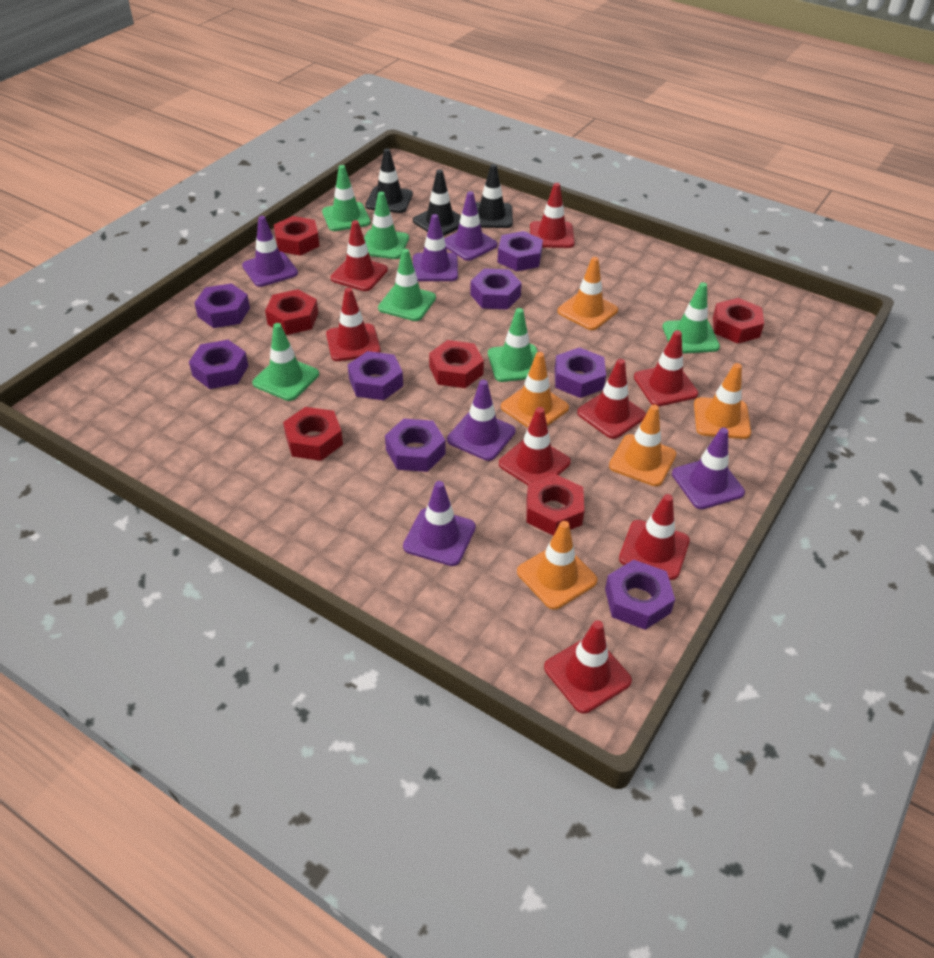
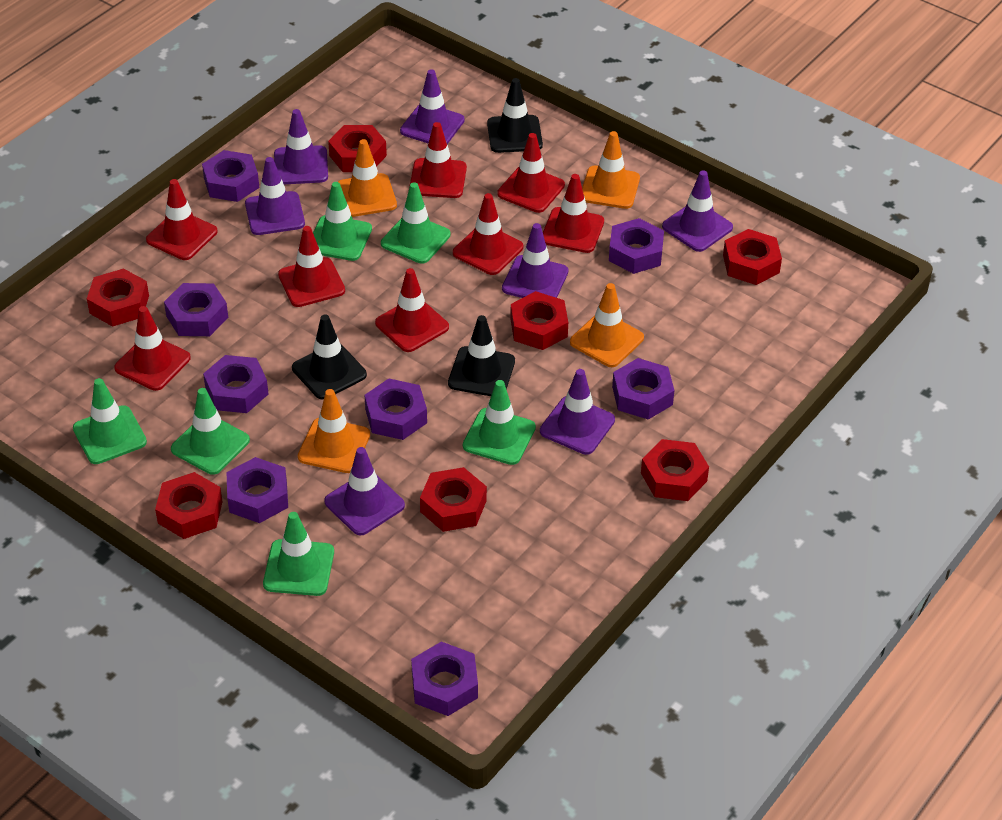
orange traffic cone: 5 -> 4
purple traffic cone: 6 -> 7
red nut: 6 -> 7

